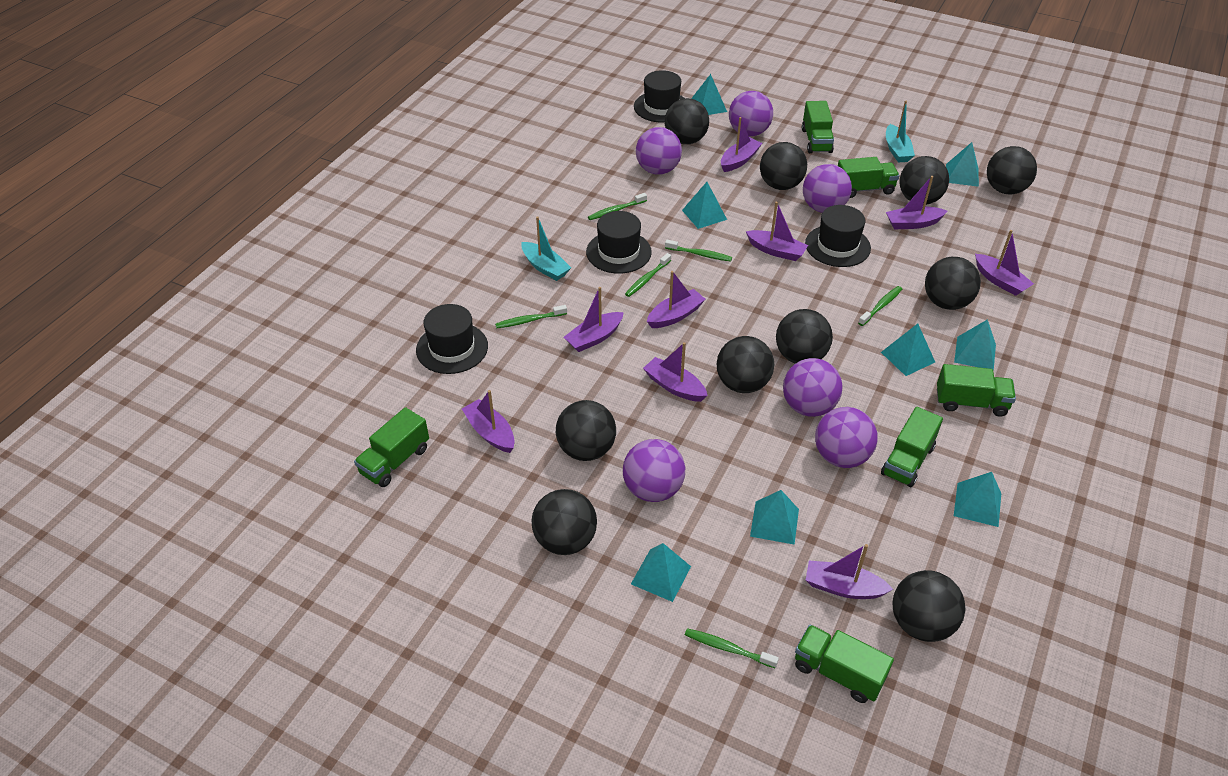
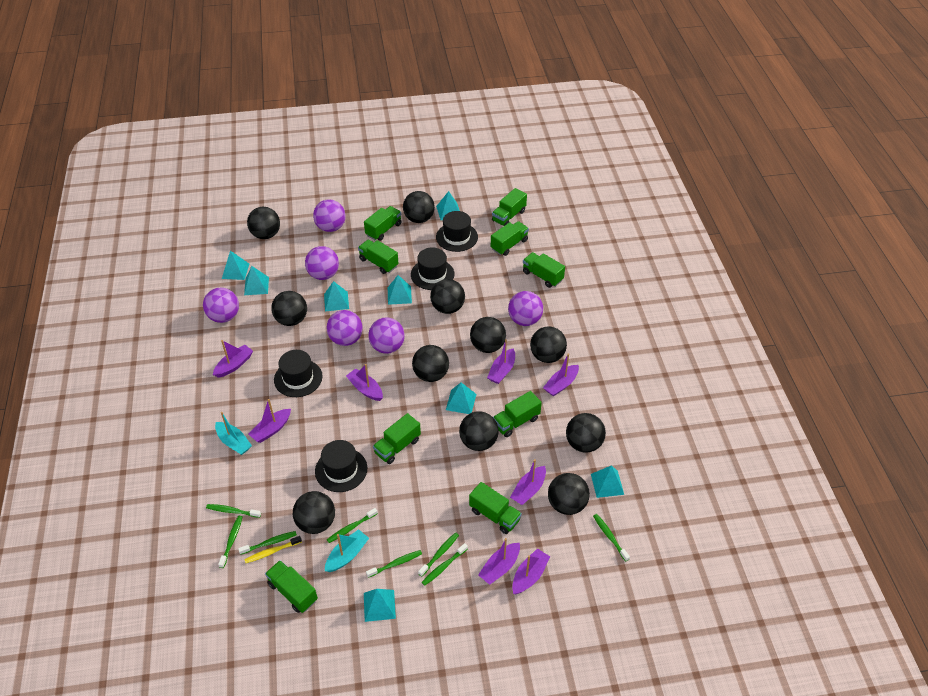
black ball: 10 -> 11
green toothbrush: 6 -> 8
green truck: 6 -> 9
purple boat: 9 -> 8
yellow toothbrush: 0 -> 1

